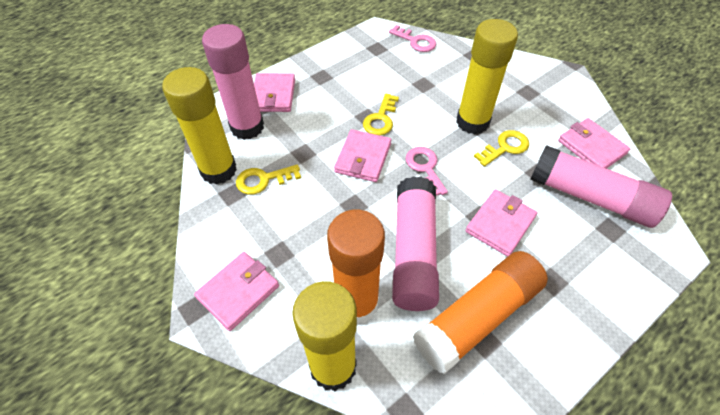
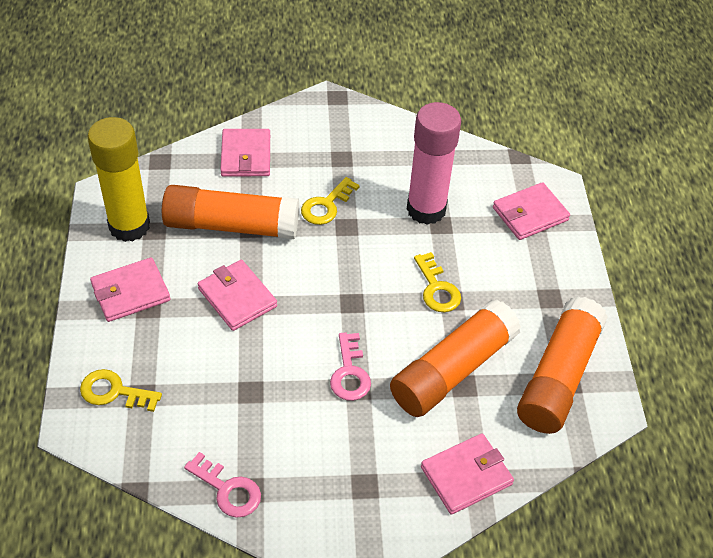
orange glue stick: 2 -> 3
pink glue stick: 3 -> 1
yellow glue stick: 3 -> 1

